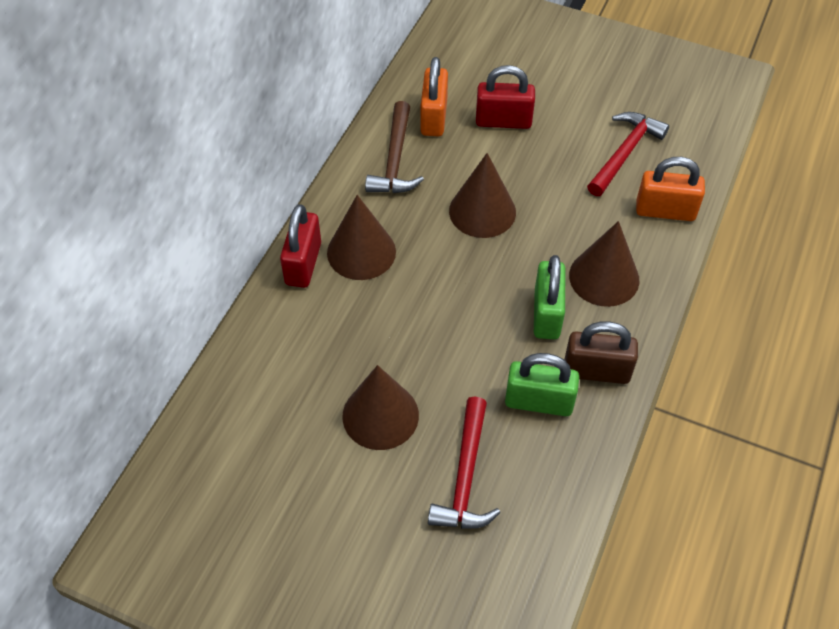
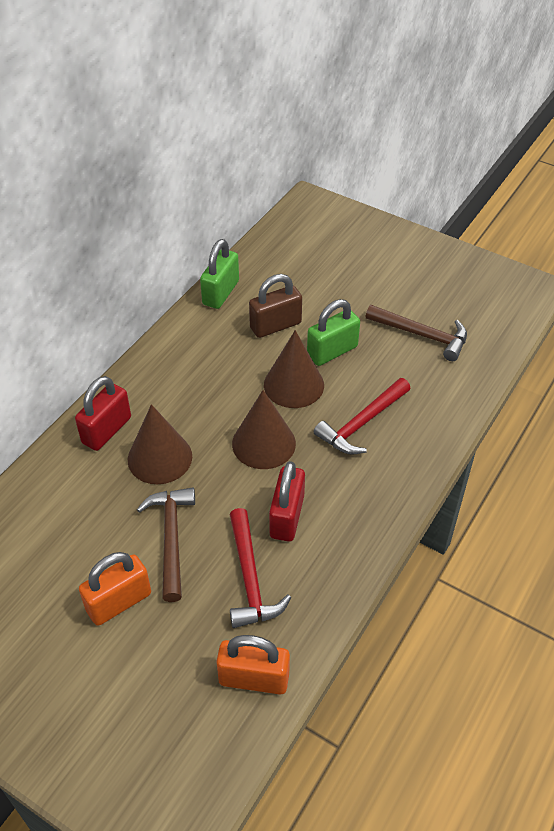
brown cone: 4 -> 3
brown hammer: 1 -> 2

